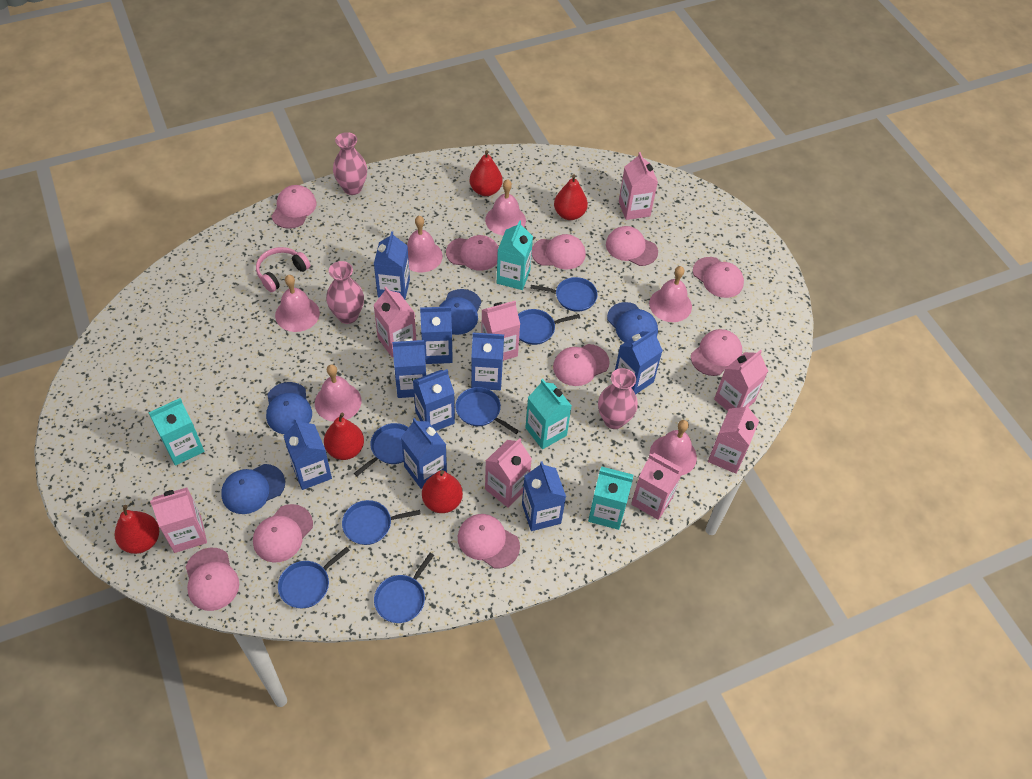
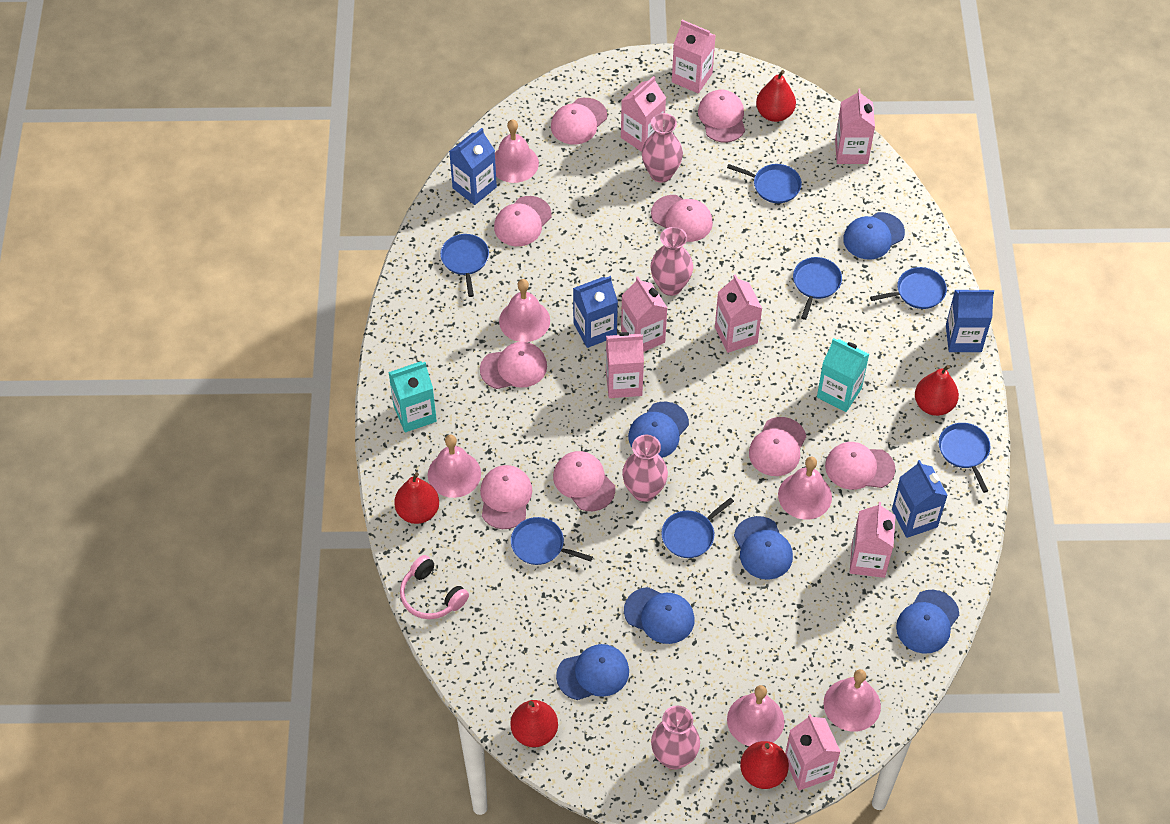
blue cap: 4 -> 6
blue carton: 9 -> 4
pink cap: 10 -> 9
pink vase: 3 -> 4
turquoise carton: 4 -> 2

